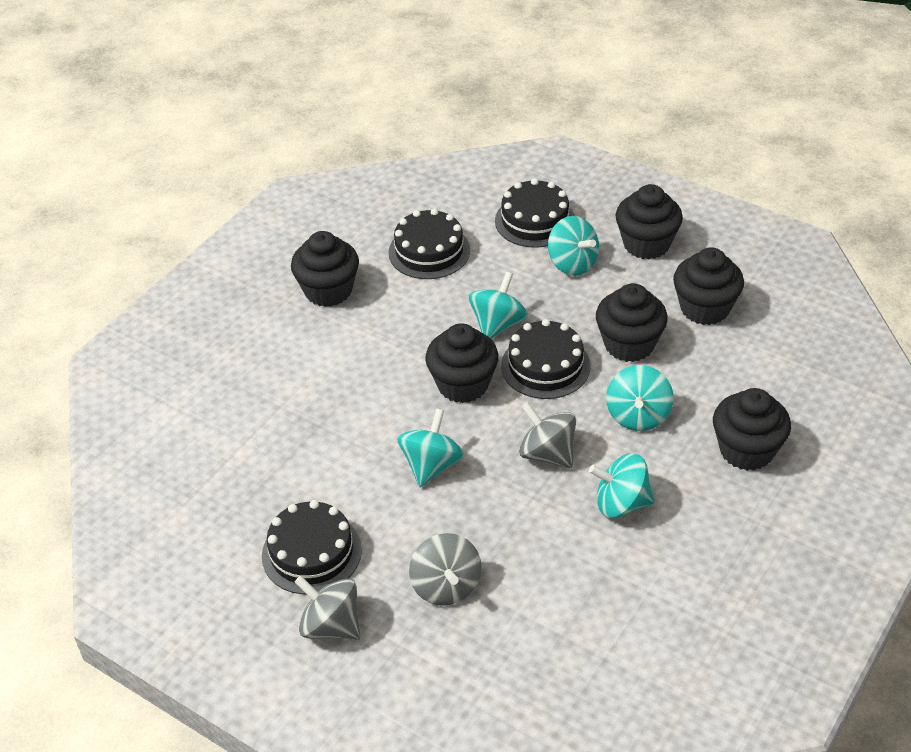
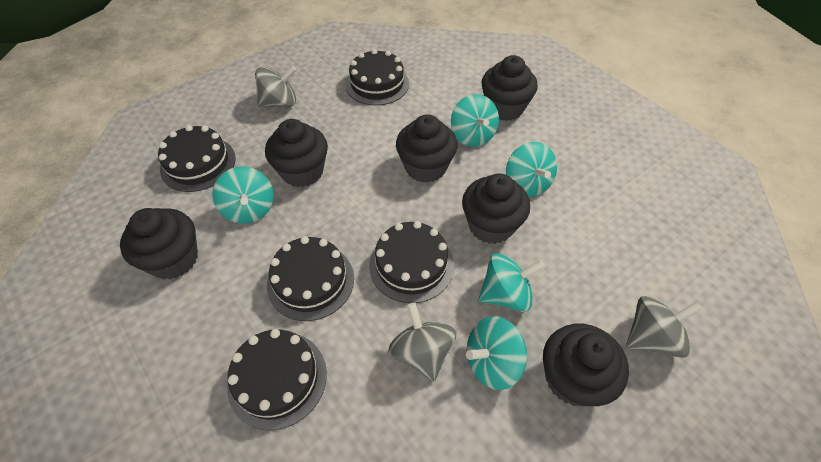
black cake: 4 -> 5

